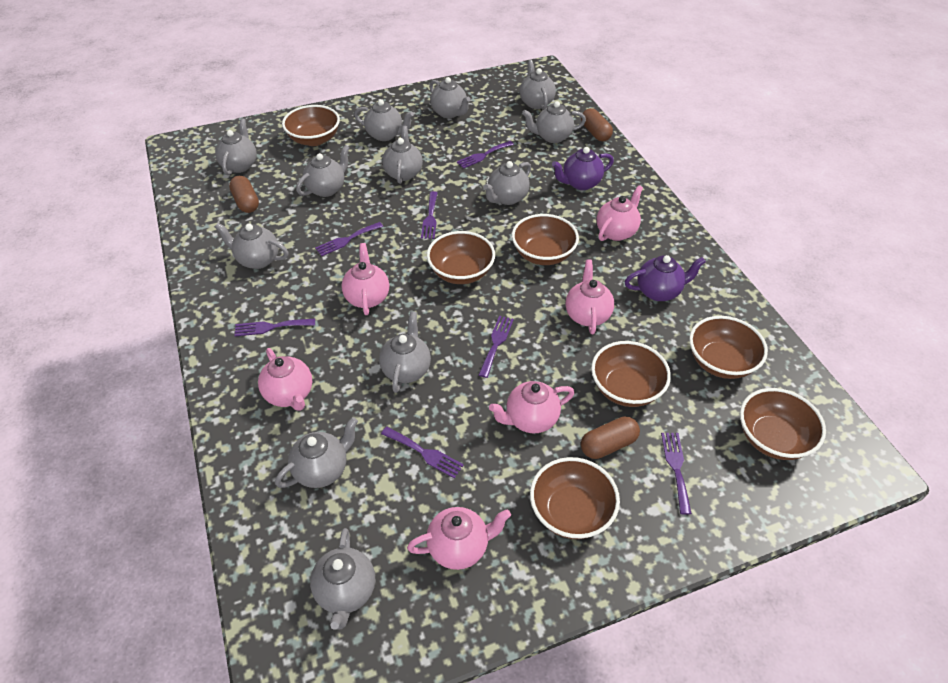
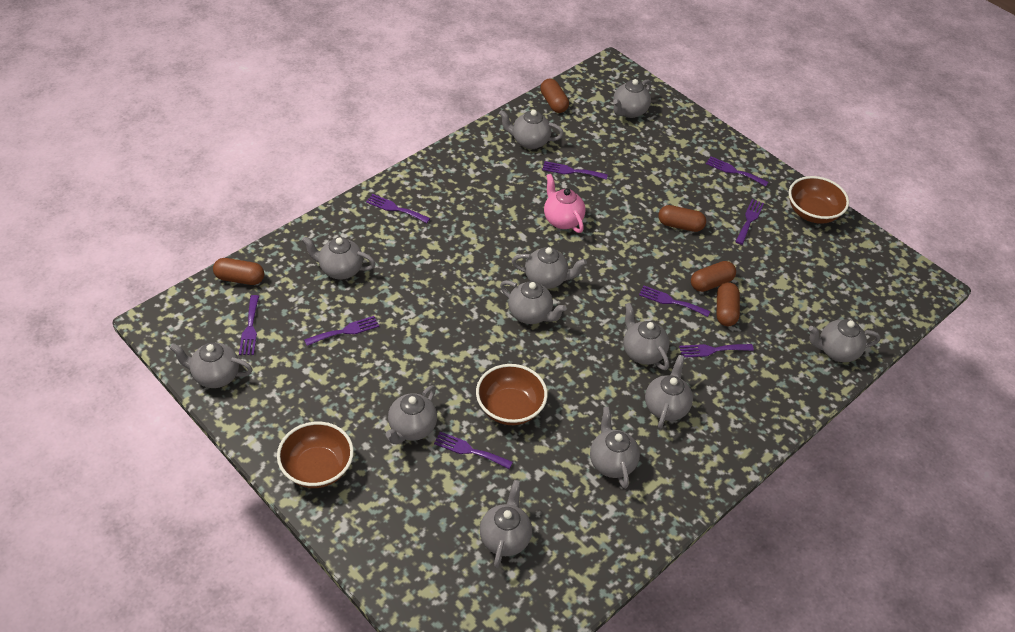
brown bowl: 7 -> 3
brown capsule: 3 -> 5
pink teapot: 6 -> 1
purple fork: 7 -> 9
purple teapot: 2 -> 0

